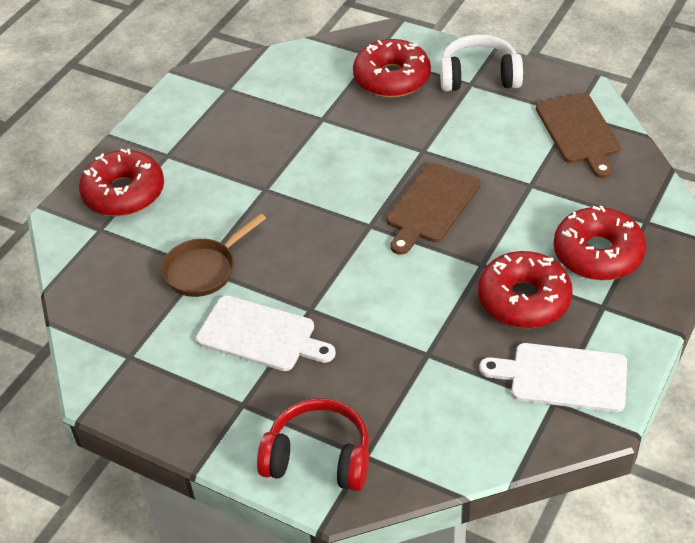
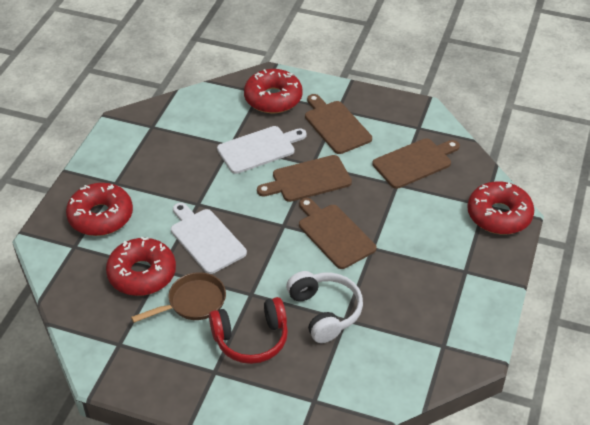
brown cutting board: 2 -> 4

